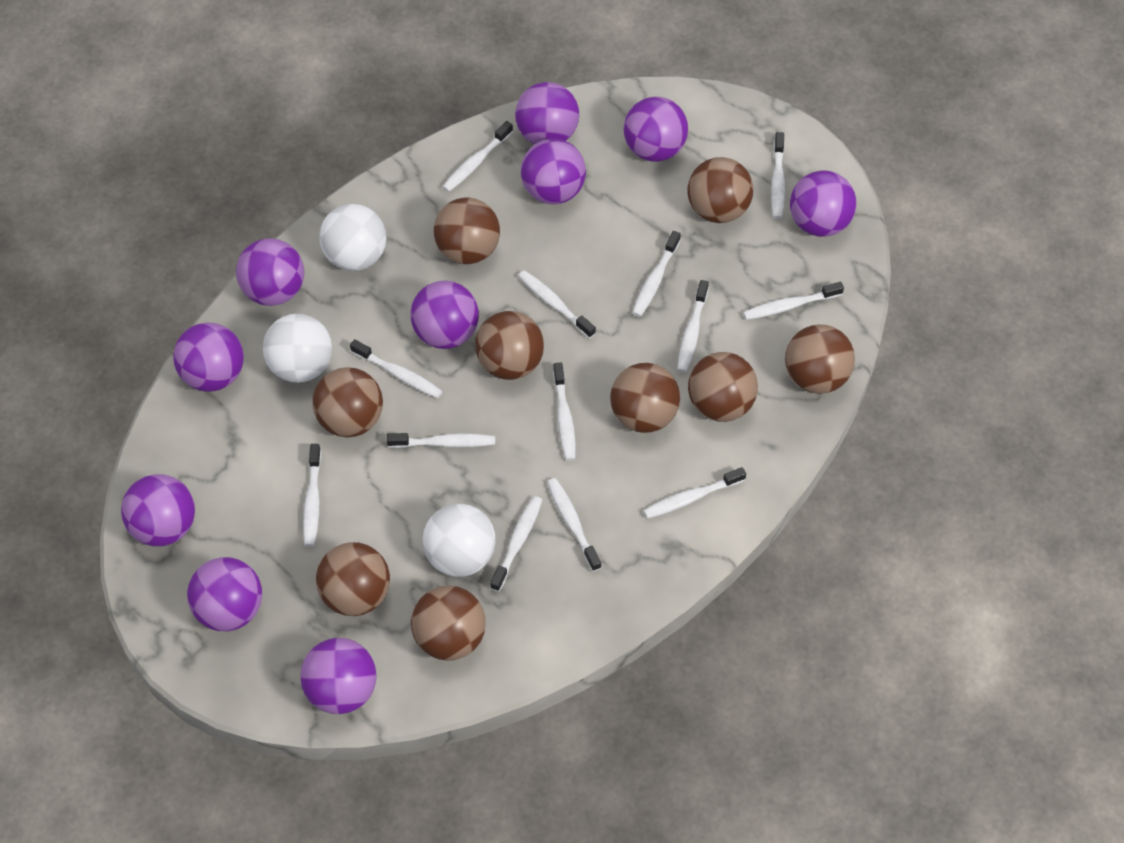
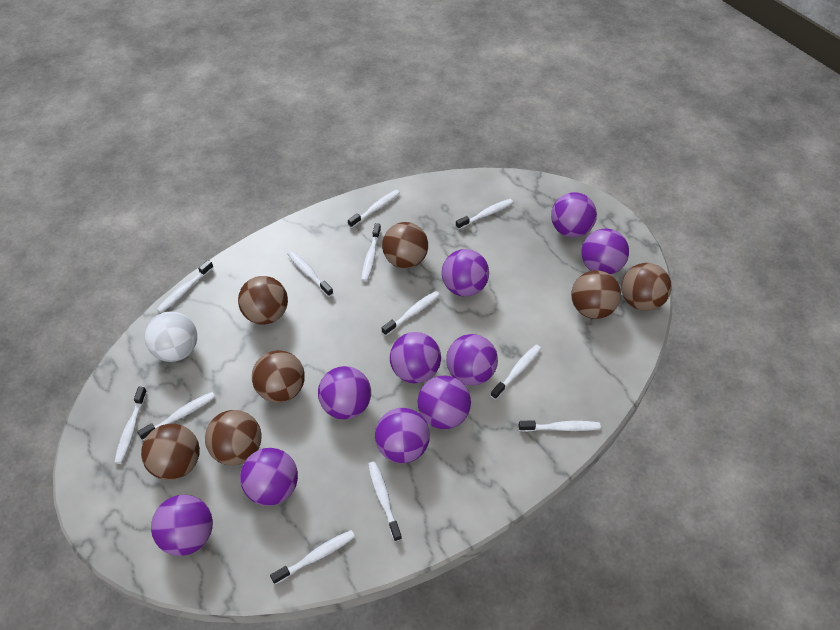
brown ball: 9 -> 7
white ball: 3 -> 1
white toothbrush: 13 -> 12

